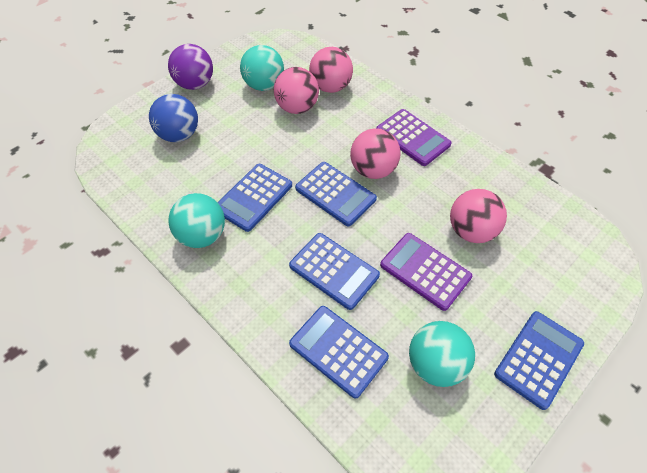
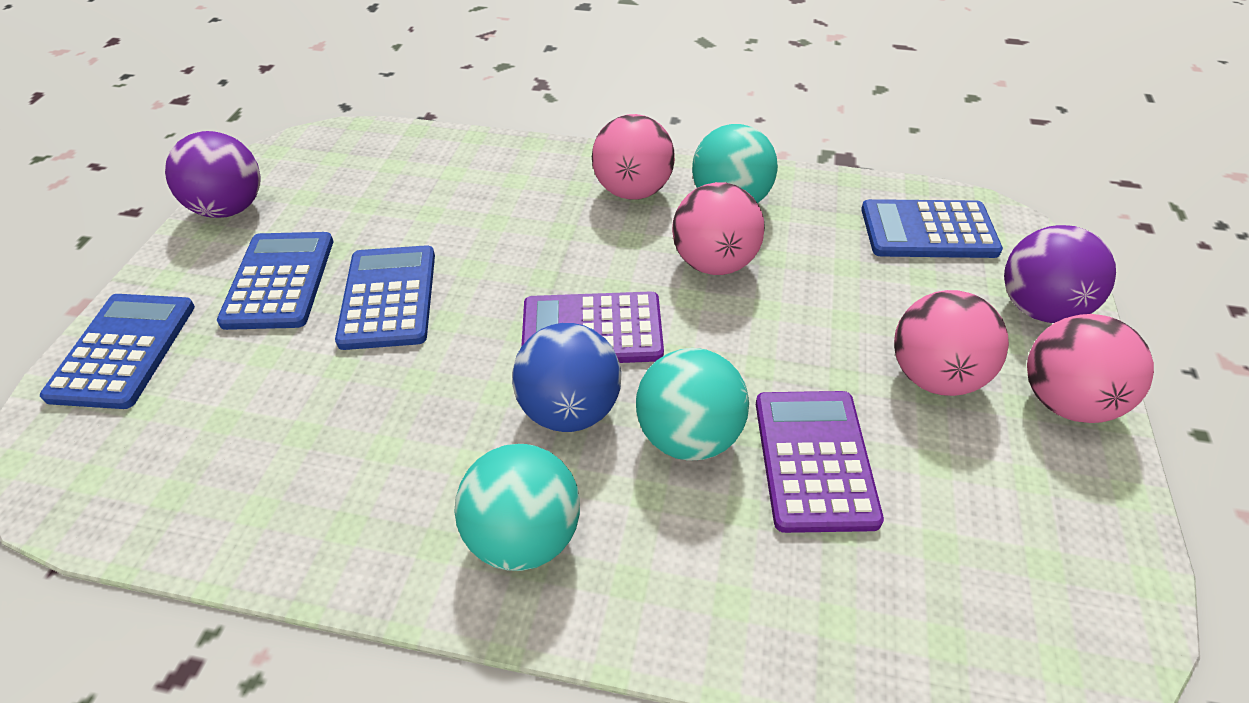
blue calculator: 5 -> 4
purple ball: 1 -> 2

